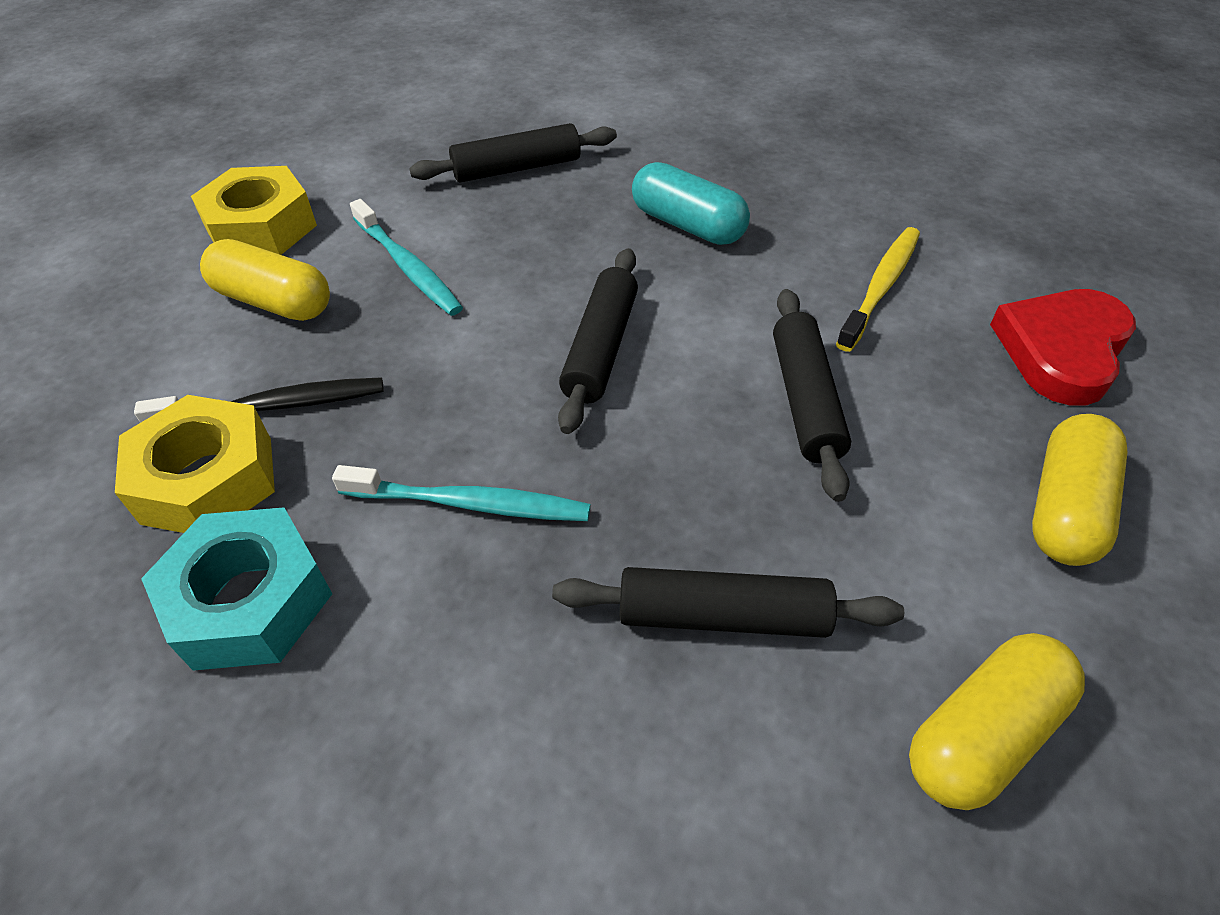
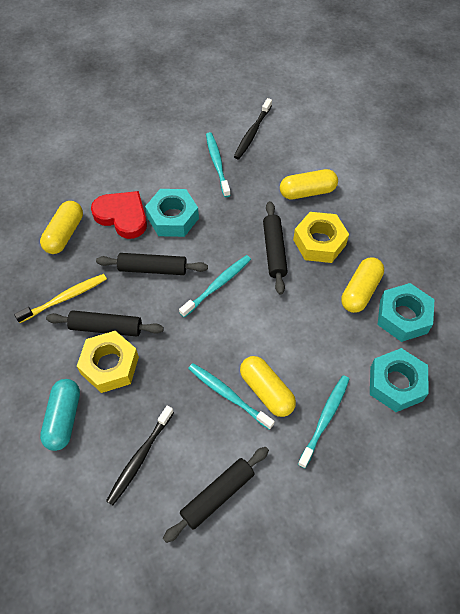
black toothbrush: 1 -> 2
turquoise nut: 1 -> 3
turquoise toothbrush: 2 -> 4
yellow capsule: 3 -> 4

